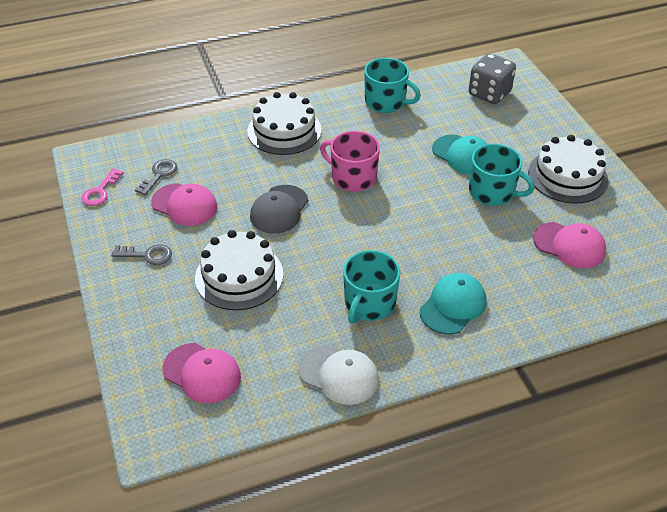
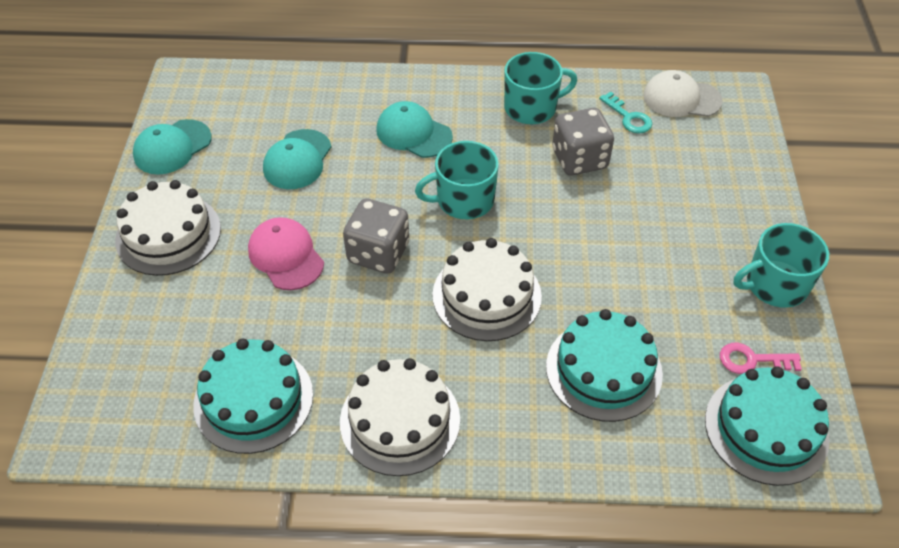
grey cap: 1 -> 0
grey dice: 1 -> 2
grey key: 2 -> 0
pink cap: 3 -> 1
pink mug: 1 -> 0
turquoise cake: 0 -> 3
turquoise cap: 2 -> 3
turquoise key: 0 -> 1

